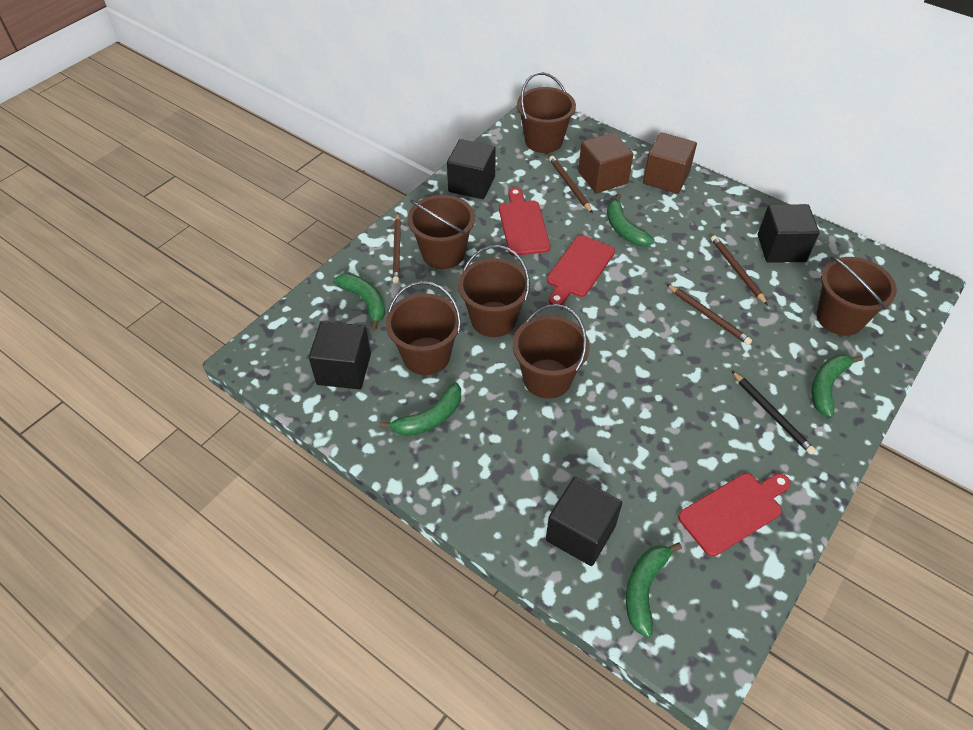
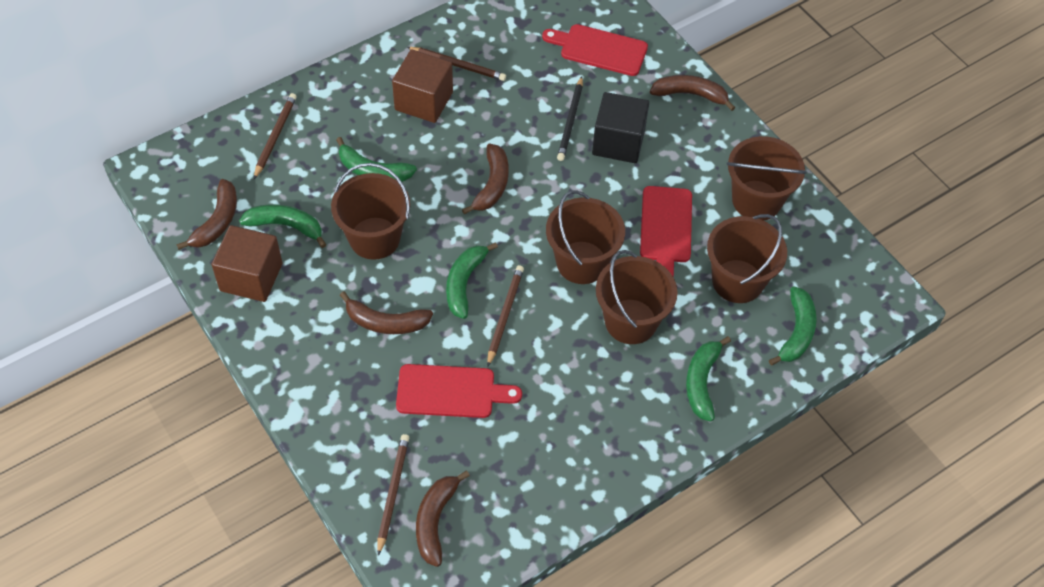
black cube: 4 -> 1
brown banana: 0 -> 5
brown bucket: 6 -> 5

